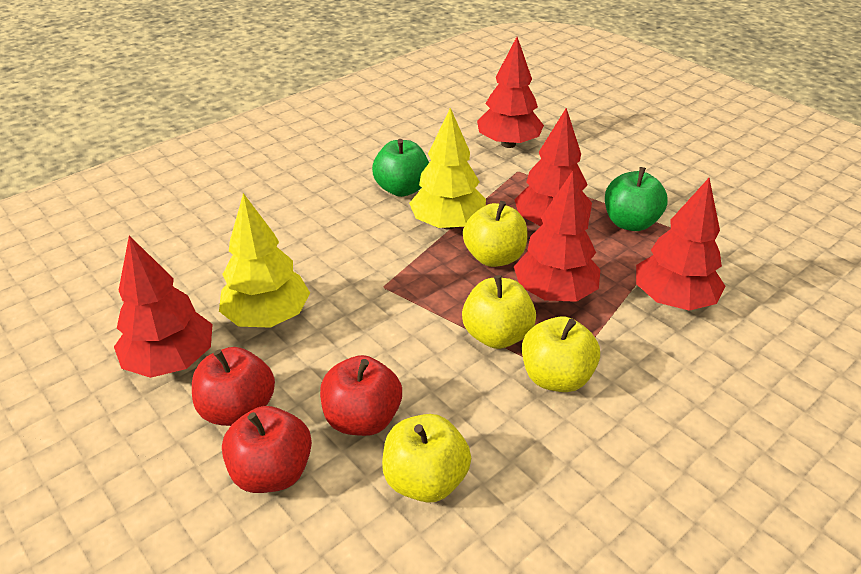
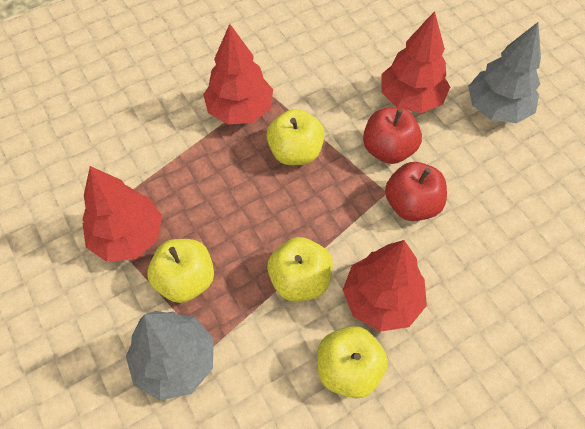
green apple: 2 -> 0
grey tree: 0 -> 2
red apple: 3 -> 2
red tree: 5 -> 4
yellow tree: 2 -> 0

